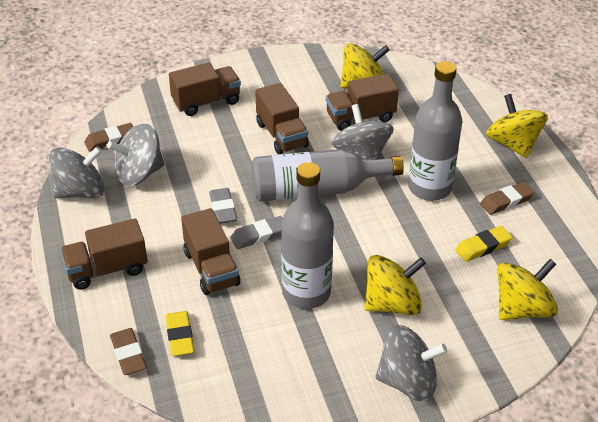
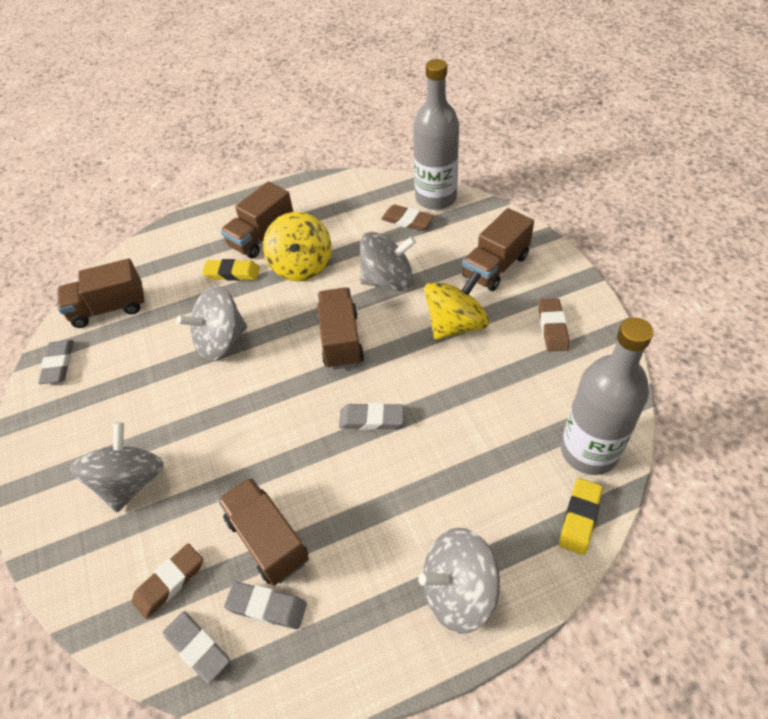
grey bottle: 3 -> 2
grey eraser: 2 -> 4
yellow spinning top: 4 -> 2

